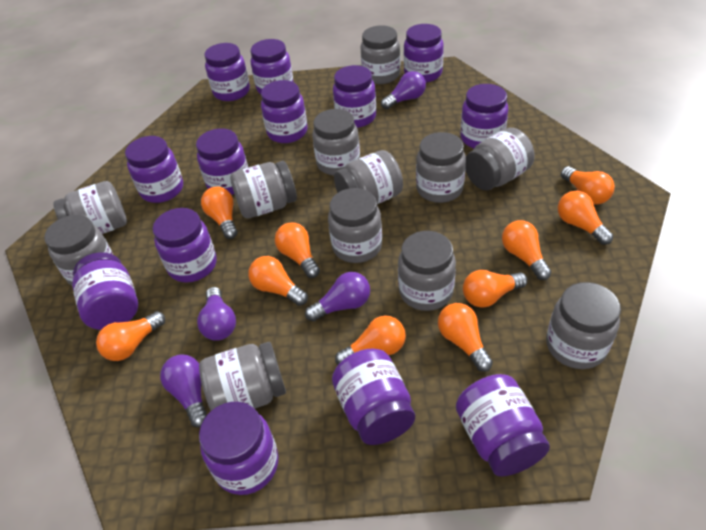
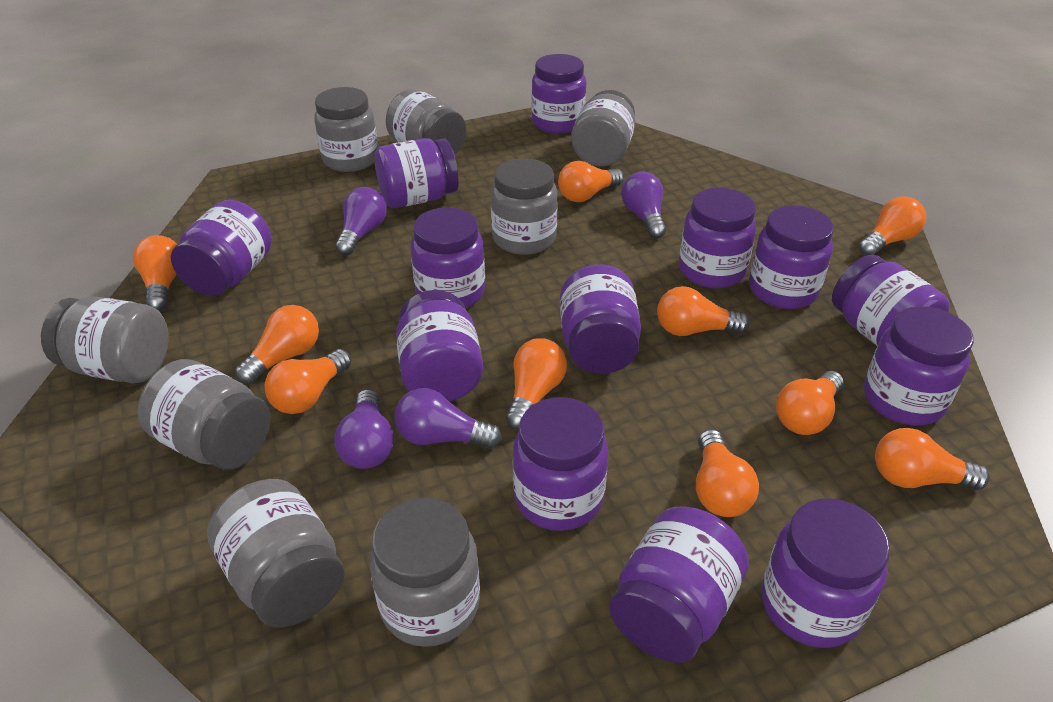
grey jar: 12 -> 8

